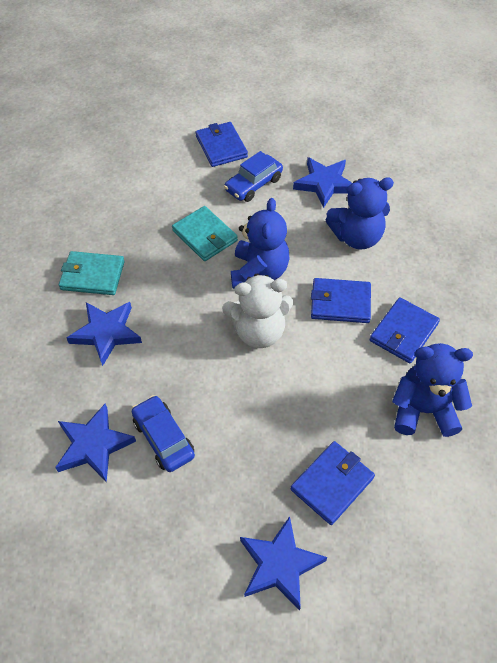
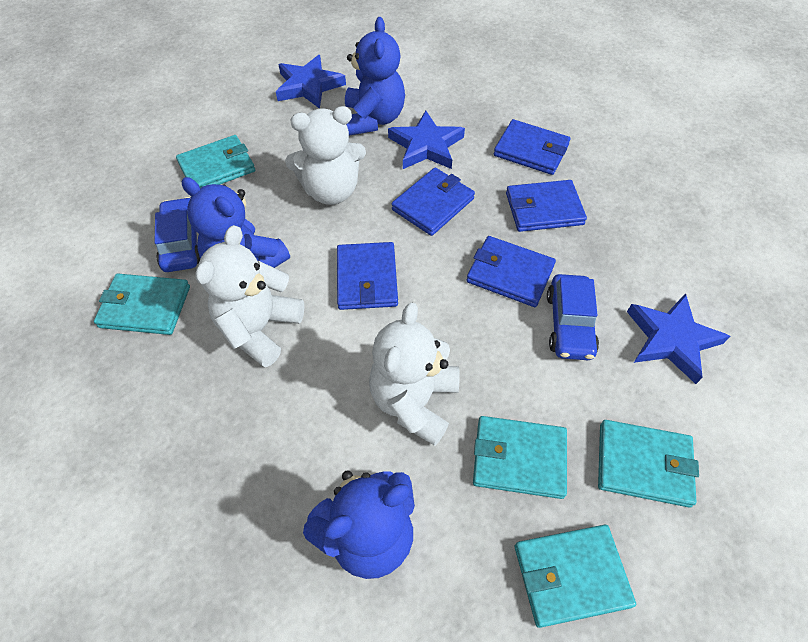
blue star: 4 -> 3
blue wallet: 4 -> 5
turquoise wallet: 2 -> 5
white teddy bear: 1 -> 3

